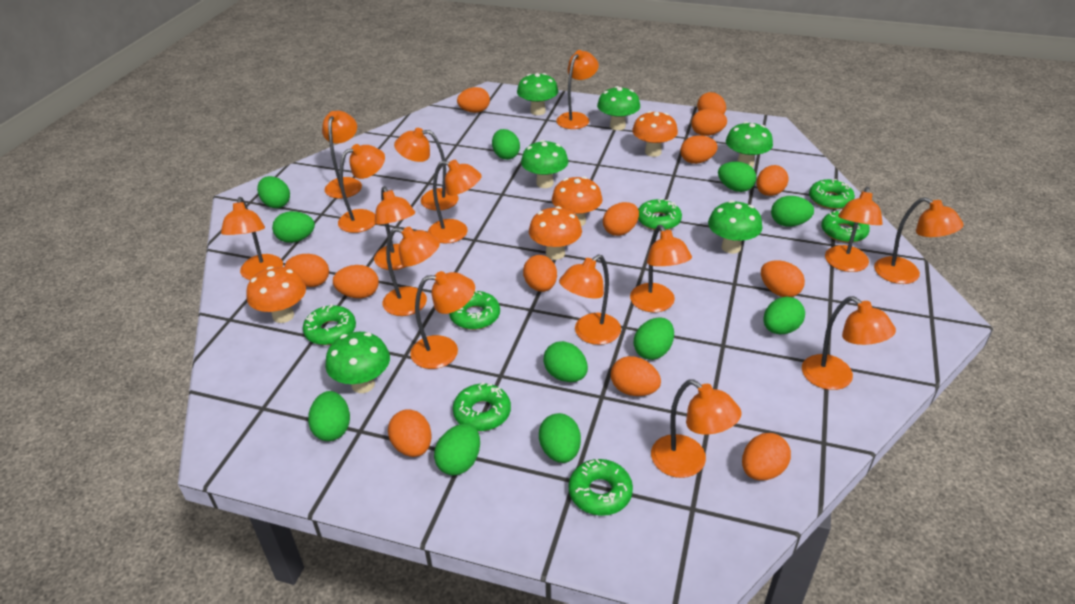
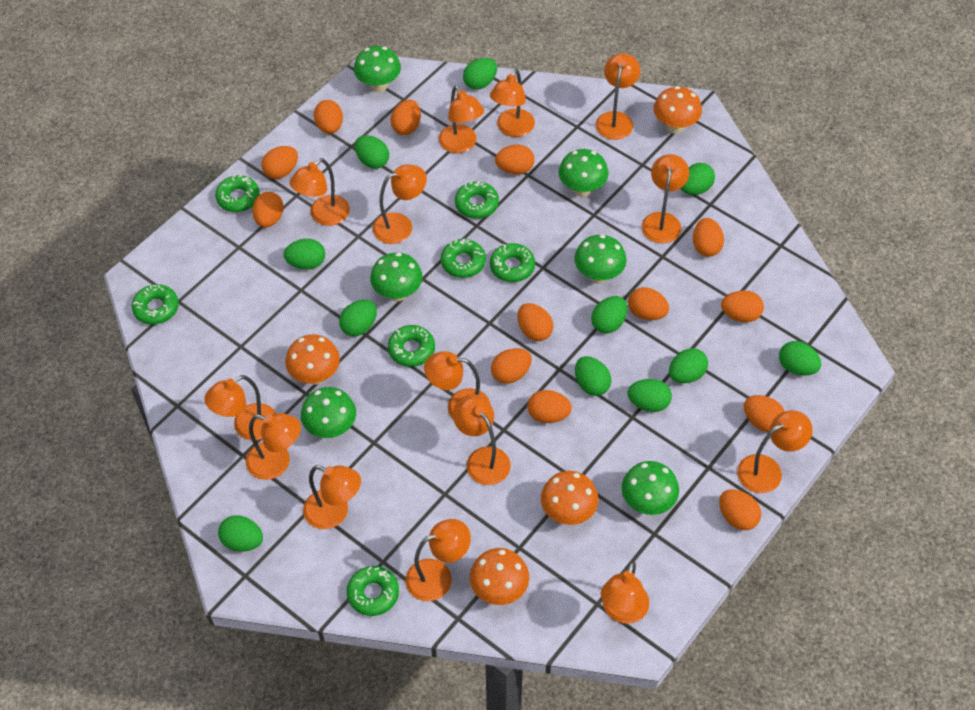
orange lamp: 15 -> 14

